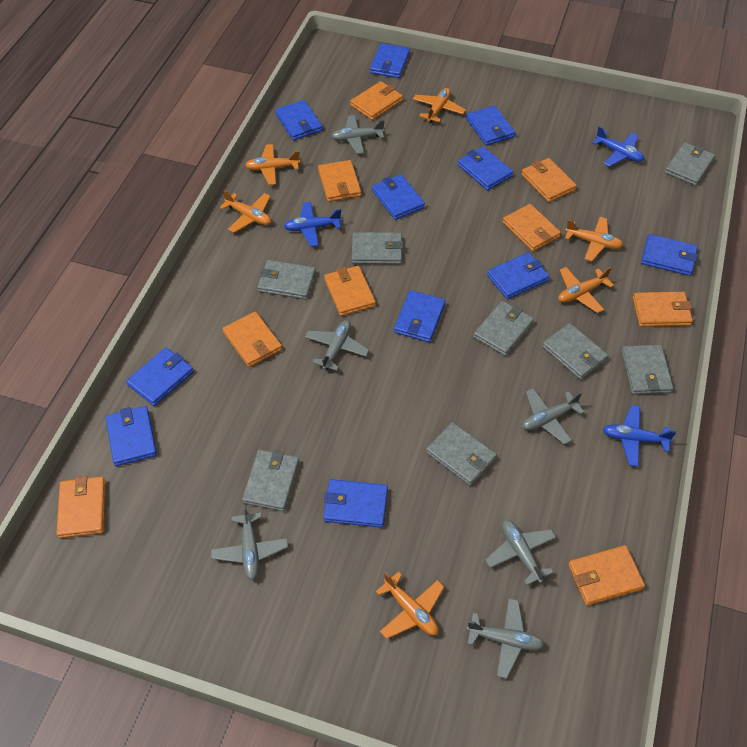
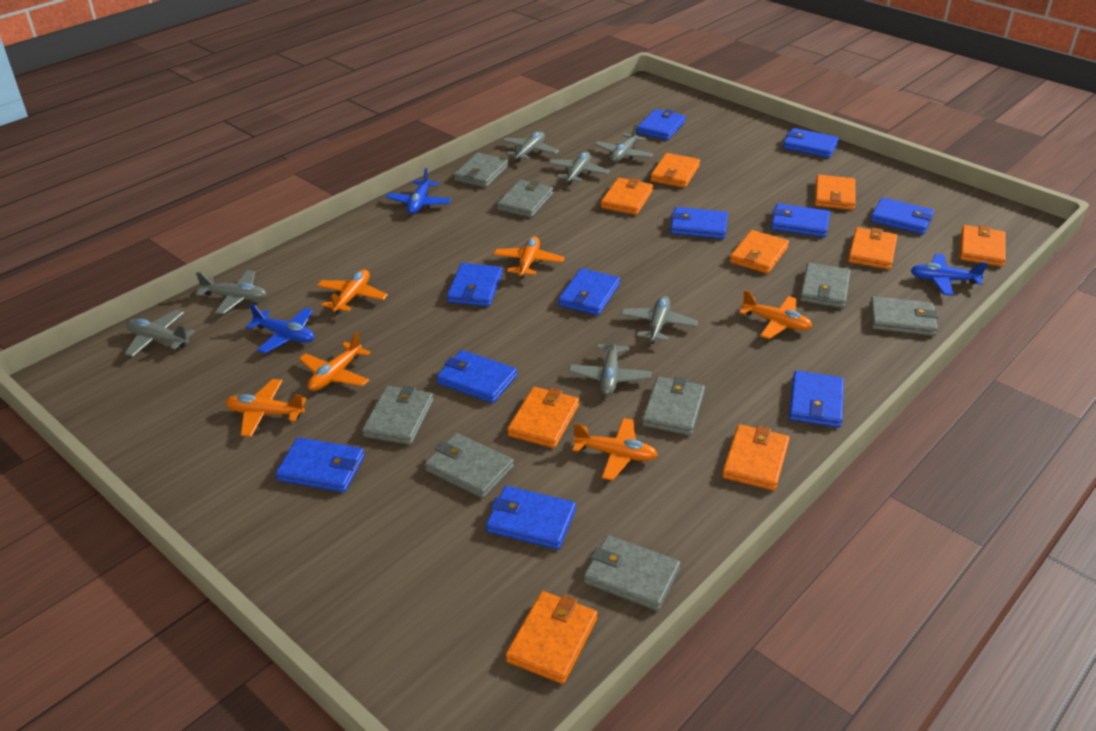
grey plane: 6 -> 7

